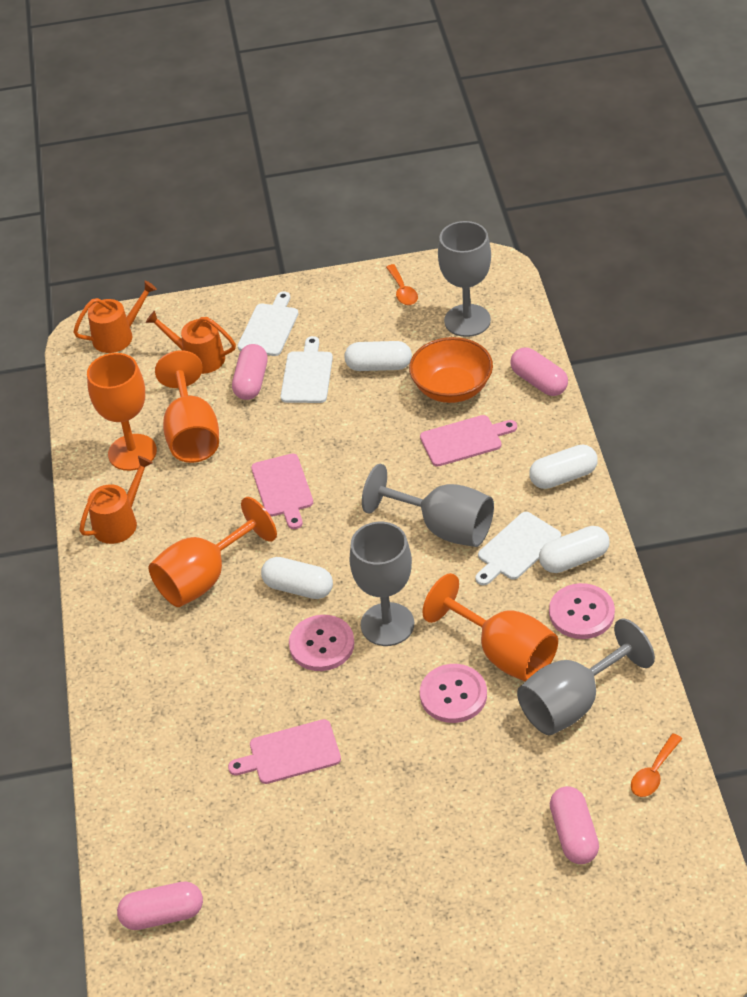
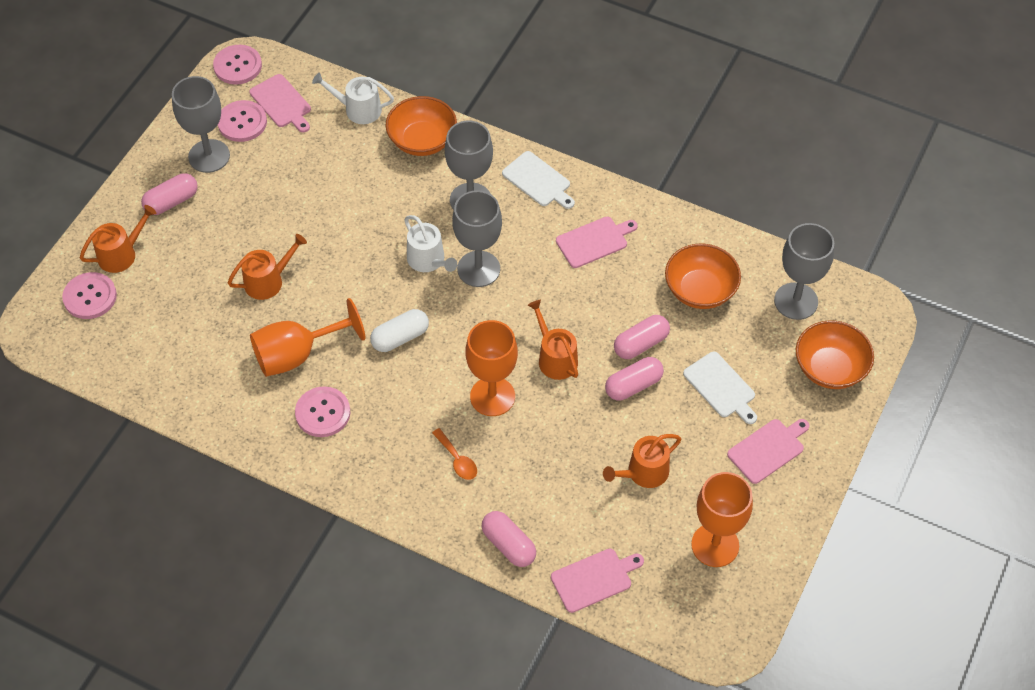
orange bowl: 1 -> 3
orange goblet: 4 -> 3
orange spoon: 2 -> 1
orange watering can: 3 -> 4
pink button: 3 -> 4
pink cutting board: 3 -> 4
white capsule: 4 -> 1
white cutting board: 3 -> 2
white watering can: 0 -> 2

